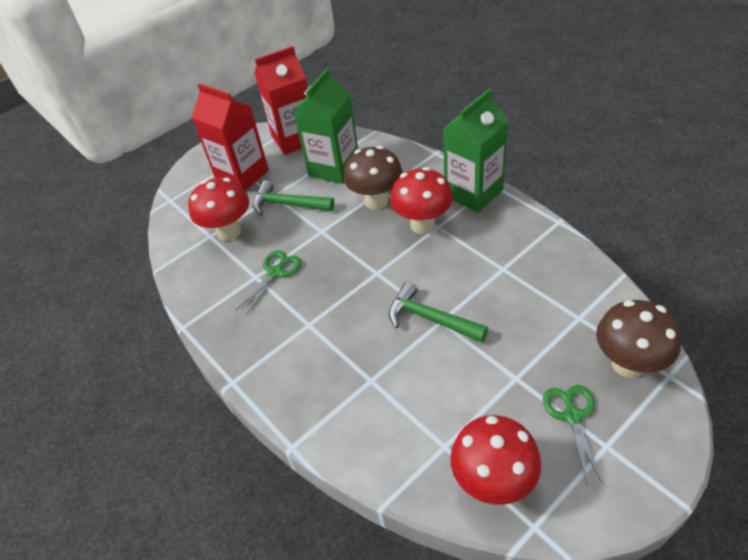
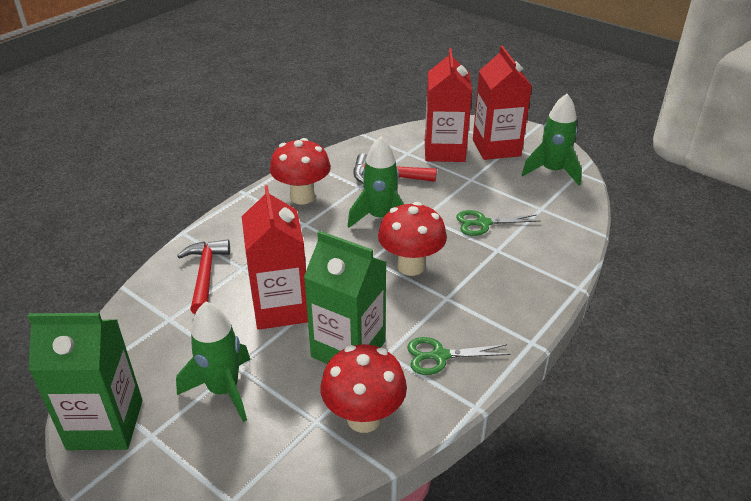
brown mushroom: 2 -> 0
green hammer: 2 -> 0
green rocket: 0 -> 3
red carton: 2 -> 3
red hammer: 0 -> 2

